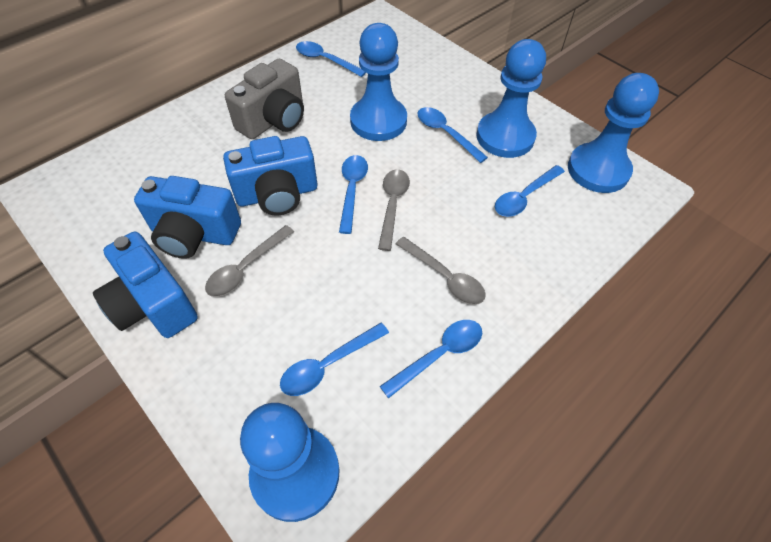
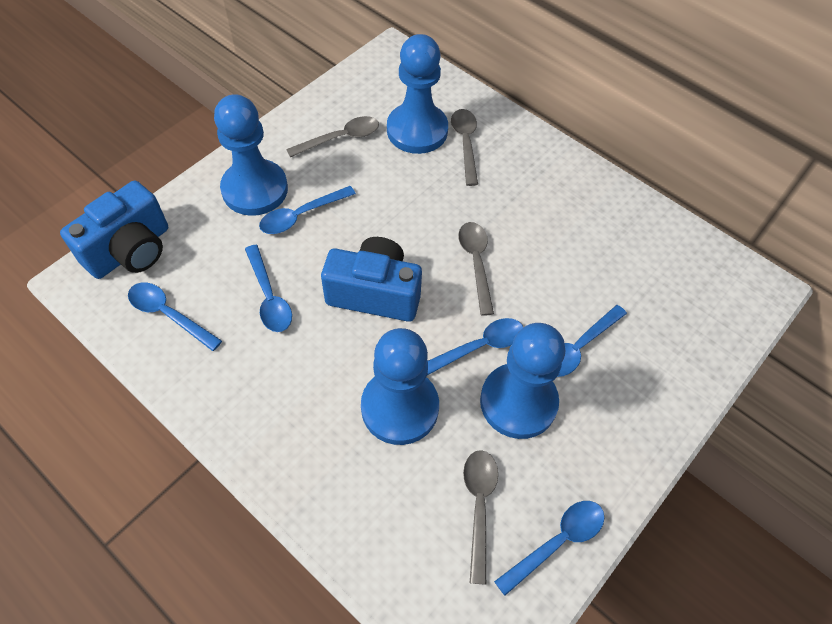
blue camera: 3 -> 2
grey camera: 1 -> 0
grey spoon: 3 -> 4

